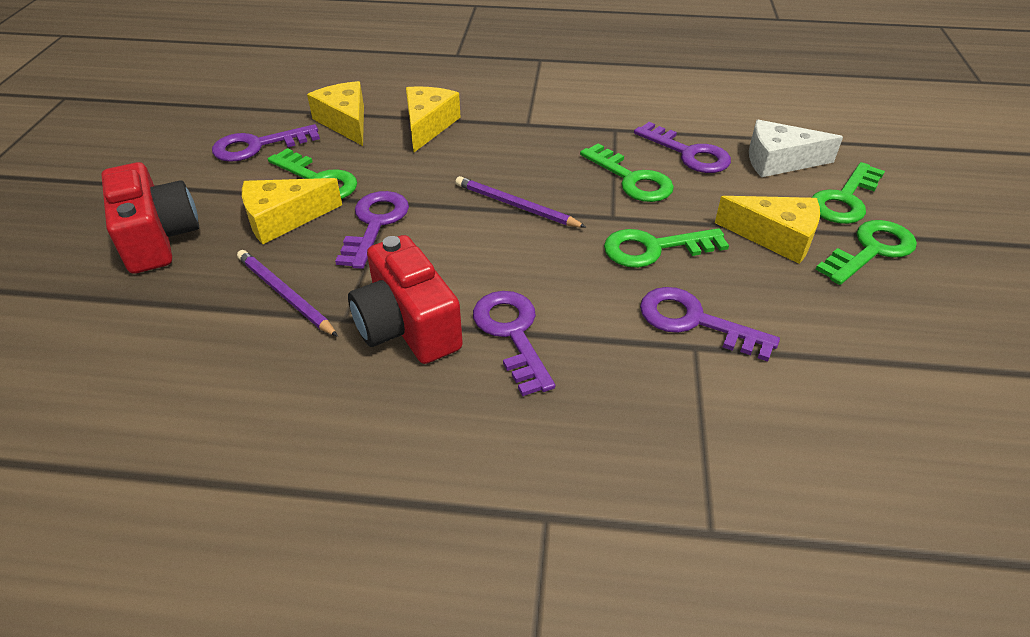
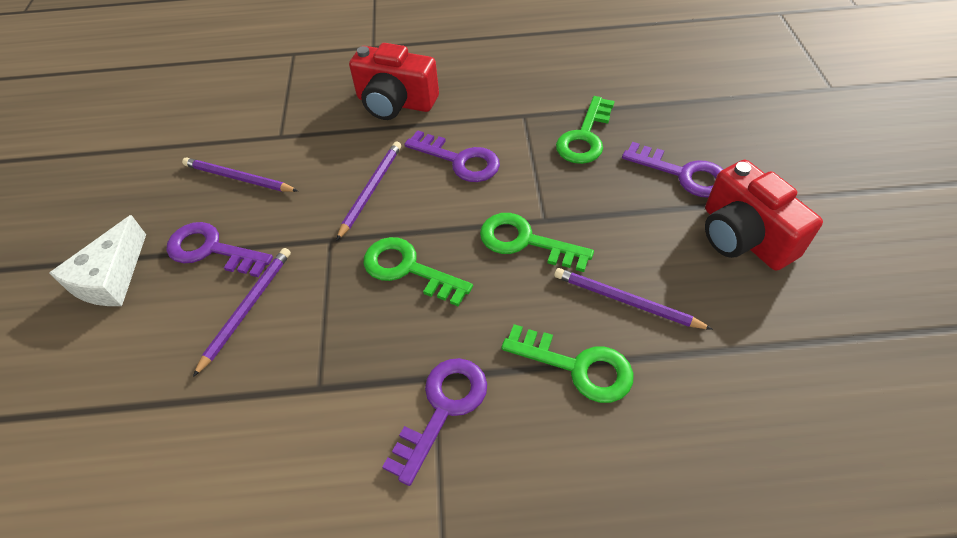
green key: 5 -> 4
purple key: 5 -> 4
purple pencil: 2 -> 4
yellow cheese: 4 -> 0

